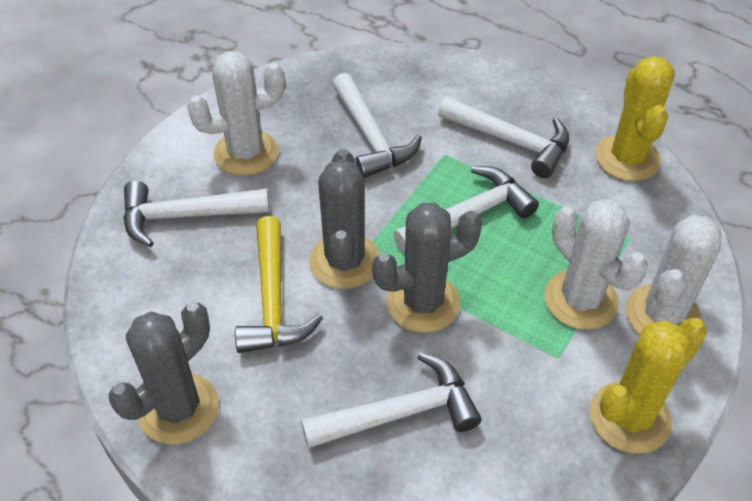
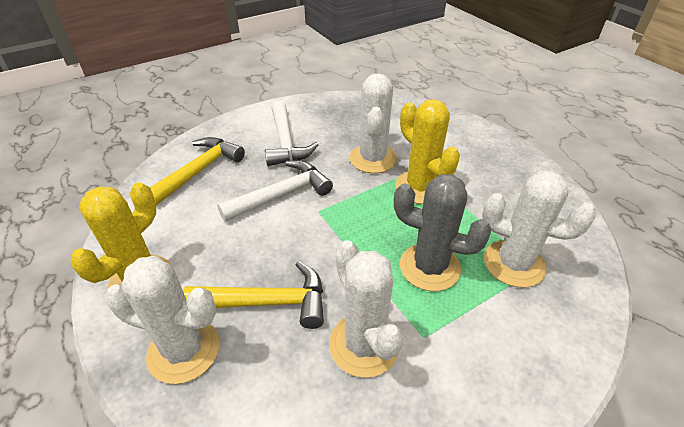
grey cactus: 3 -> 1
white cactus: 3 -> 4
white hammer: 5 -> 2
yellow hammer: 1 -> 2

